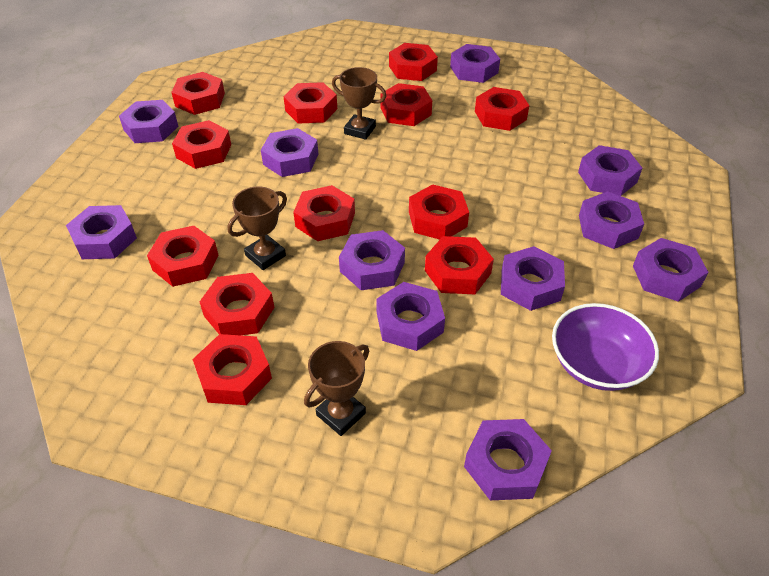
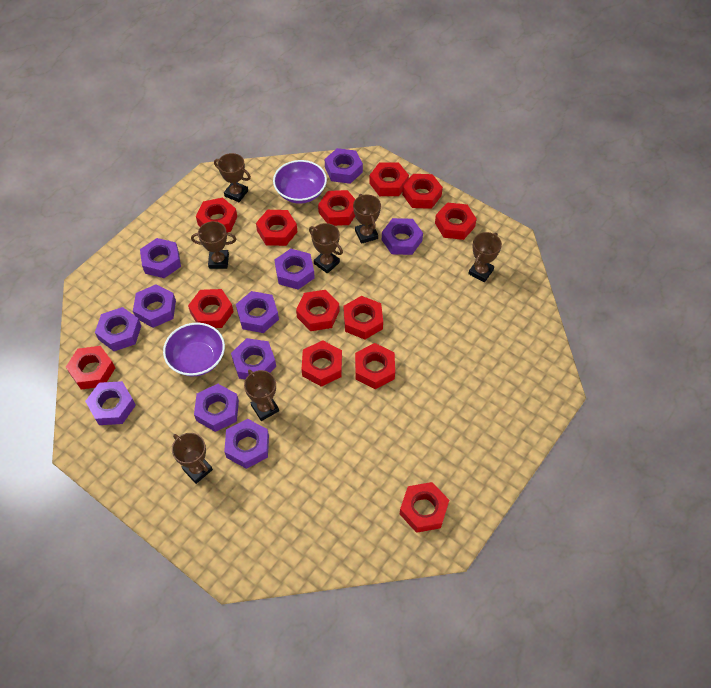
brown trophy: 3 -> 7
purple bowl: 1 -> 2
red nut: 12 -> 13

